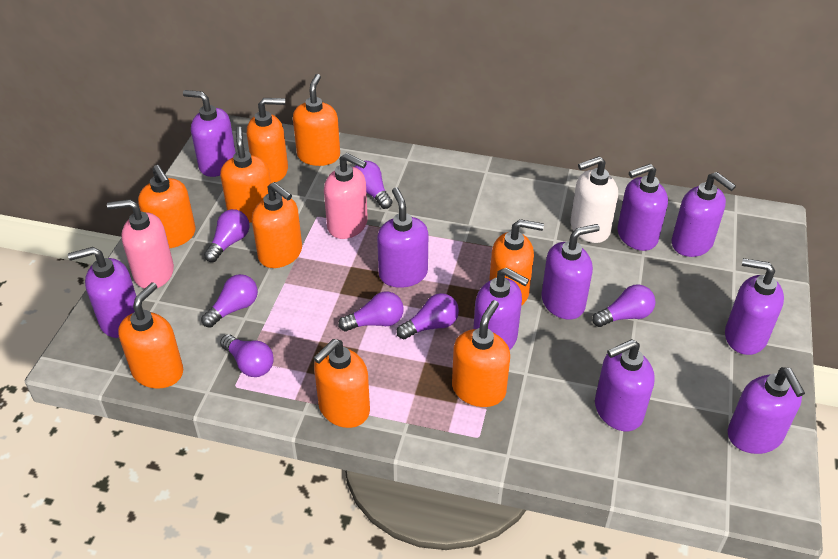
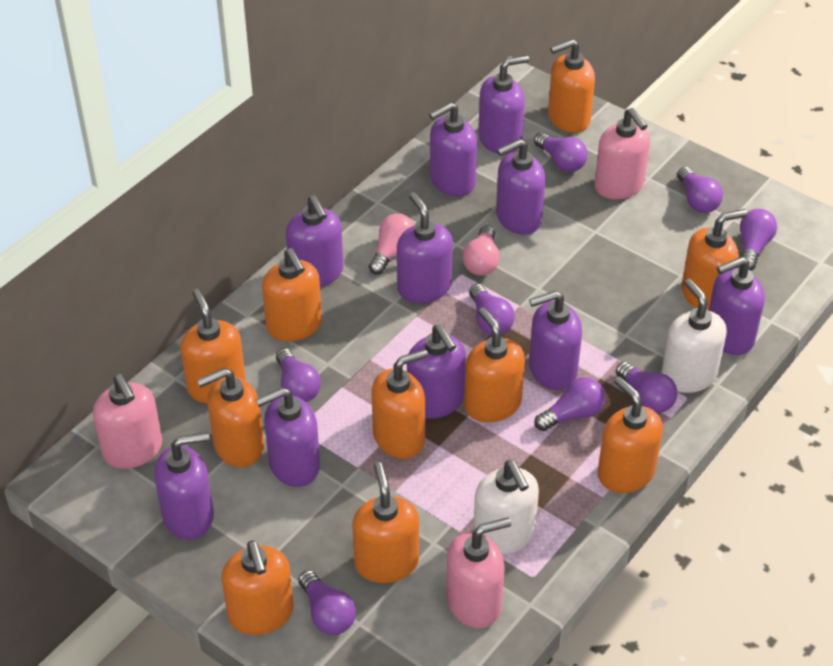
orange soap dispenser: 9 -> 10
pink light bulb: 0 -> 2
pink soap dispenser: 2 -> 3
purple light bulb: 7 -> 8
white soap dispenser: 1 -> 2

